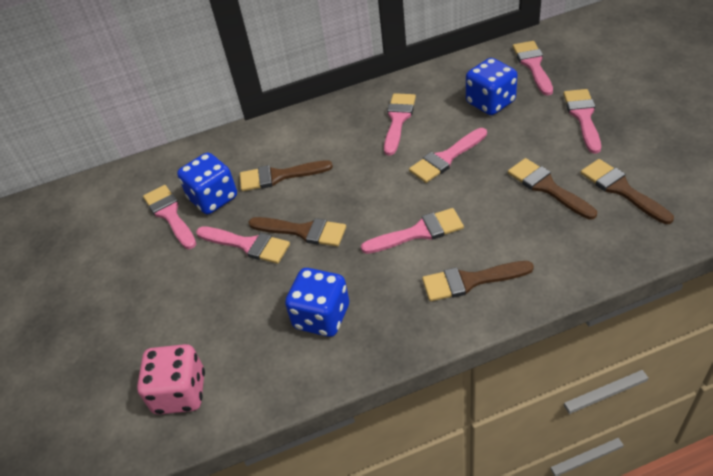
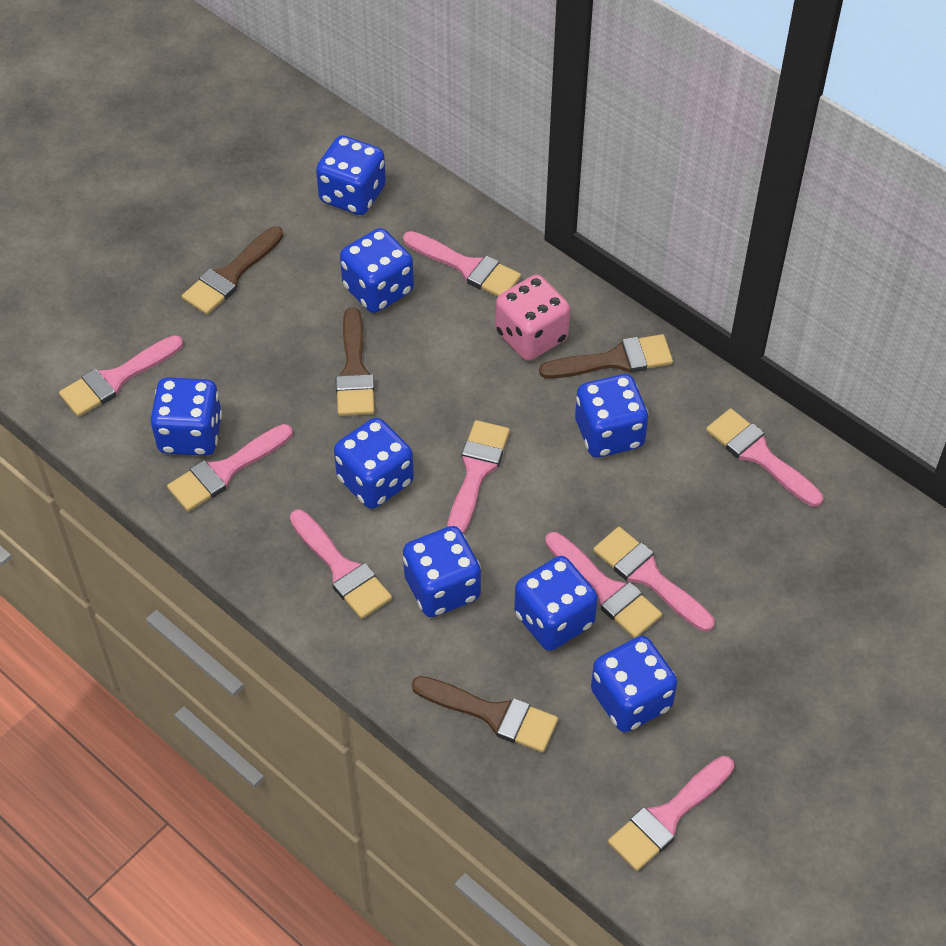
blue dice: 3 -> 8
brown brush: 5 -> 4
pink brush: 7 -> 9

